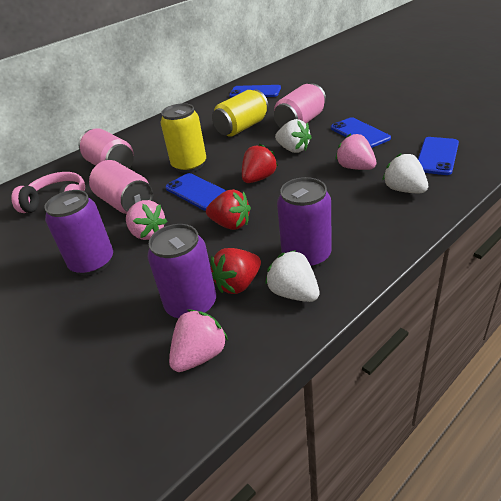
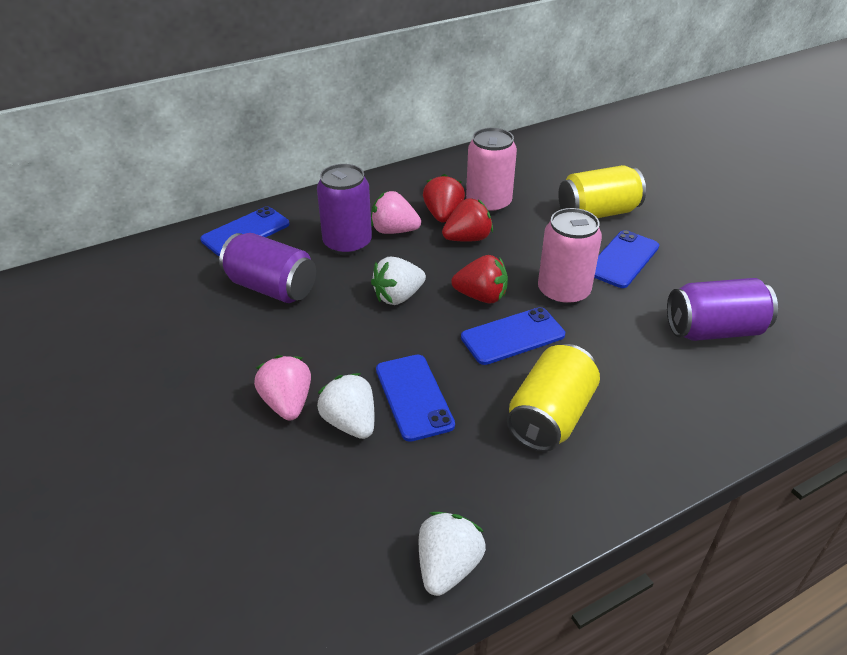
pink can: 3 -> 2
pink headphones: 1 -> 0
pink strawberry: 3 -> 2

